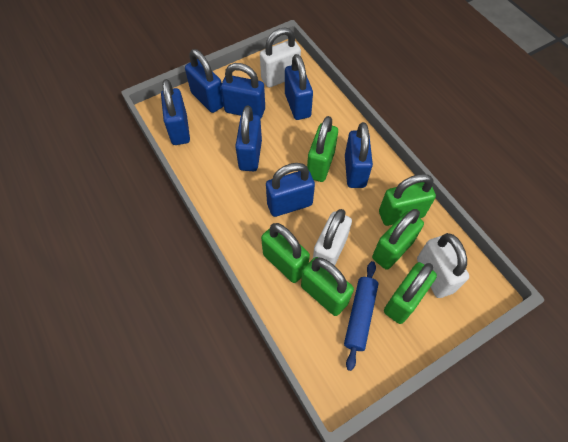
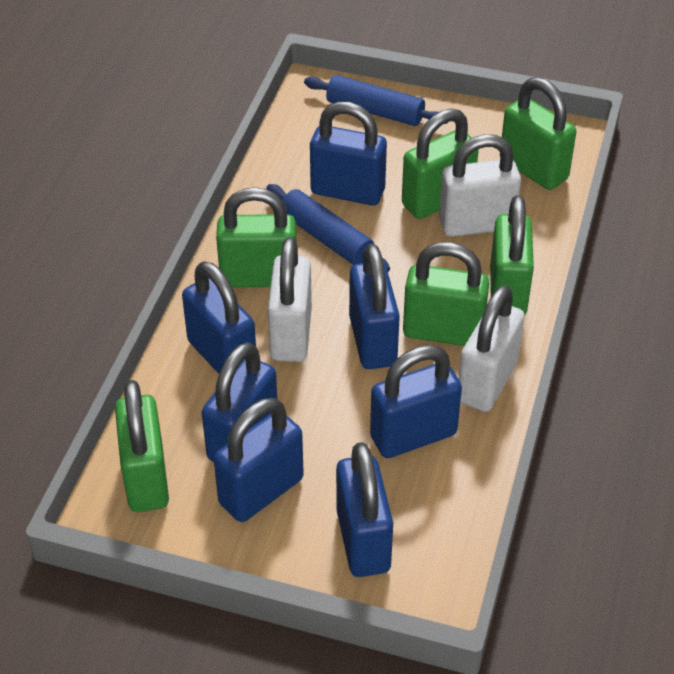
blue rolling pin: 1 -> 2

